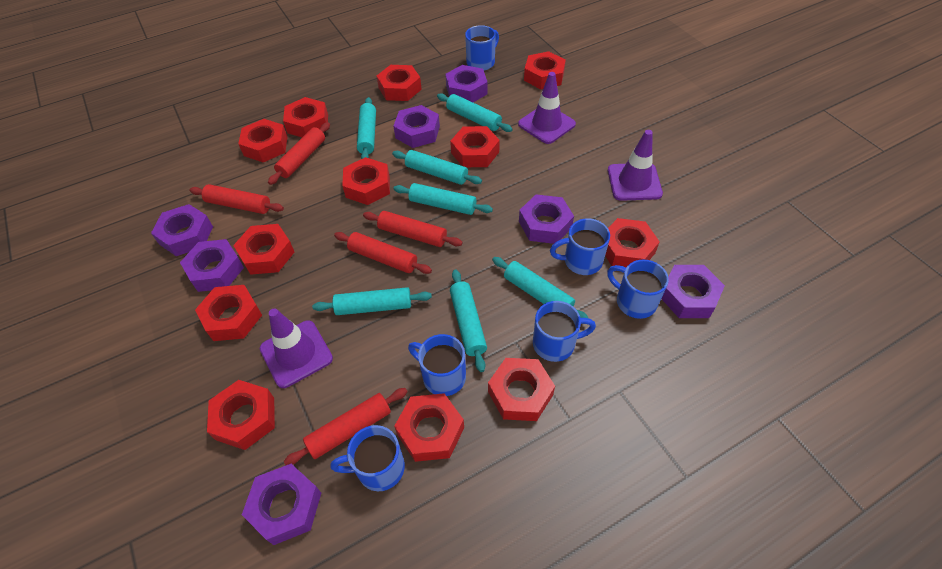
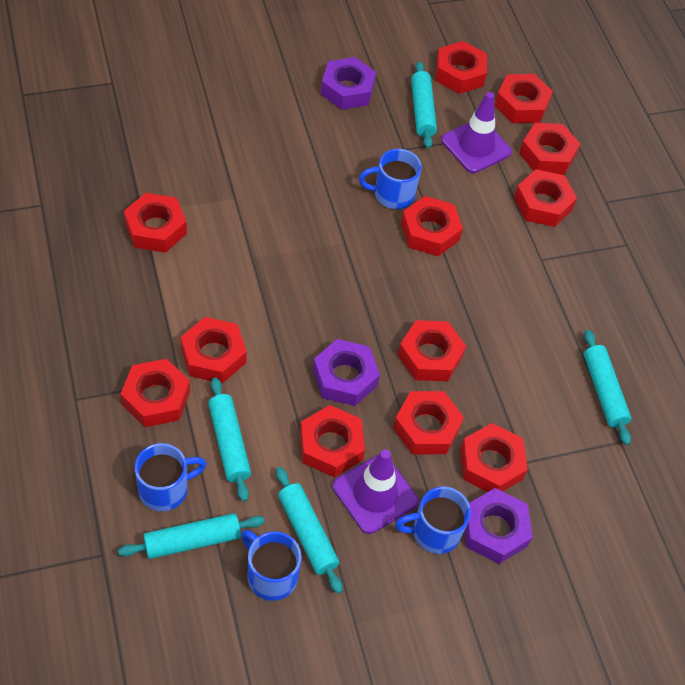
blue mug: 6 -> 4
purple nut: 7 -> 3
purple traffic cone: 3 -> 2
red rolling pin: 5 -> 0
turquoise rolling pin: 7 -> 5

